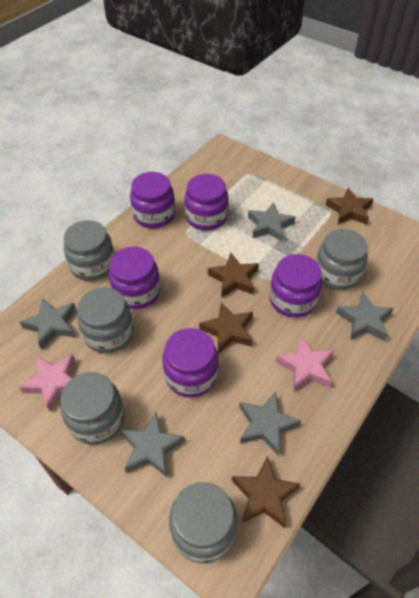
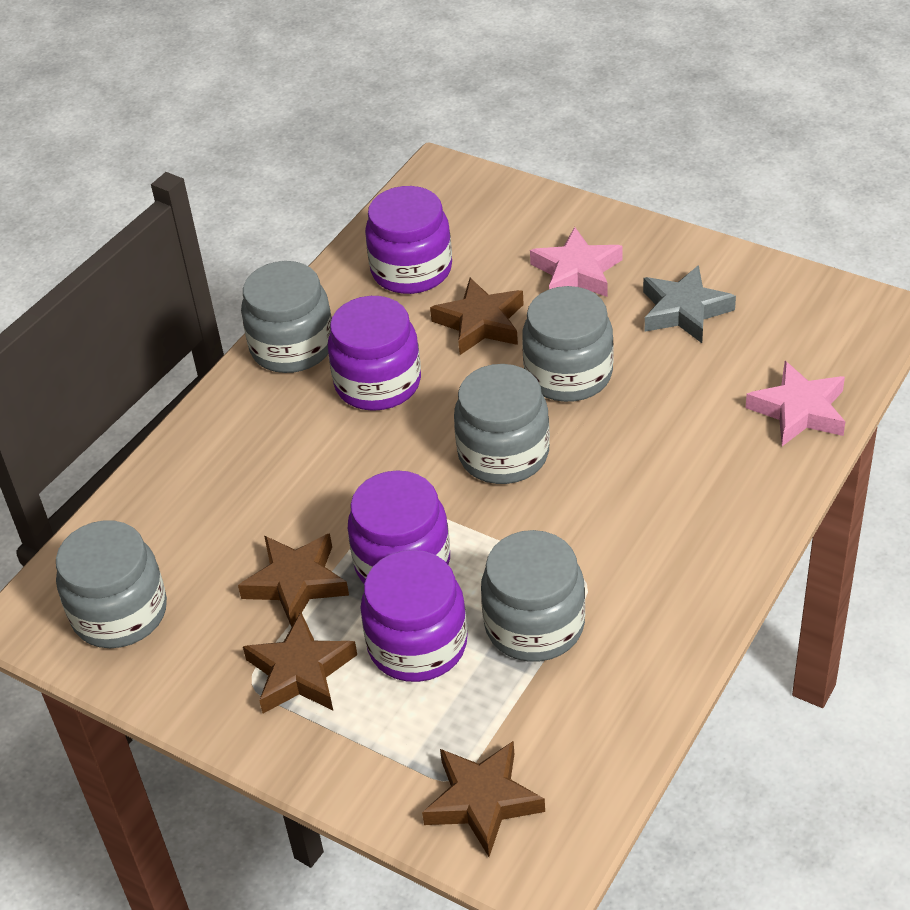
grey star: 5 -> 1
purple jar: 5 -> 4

